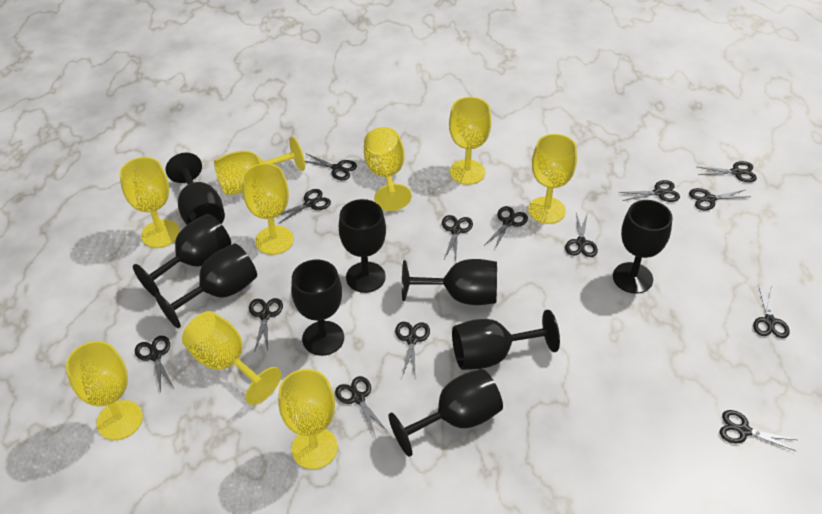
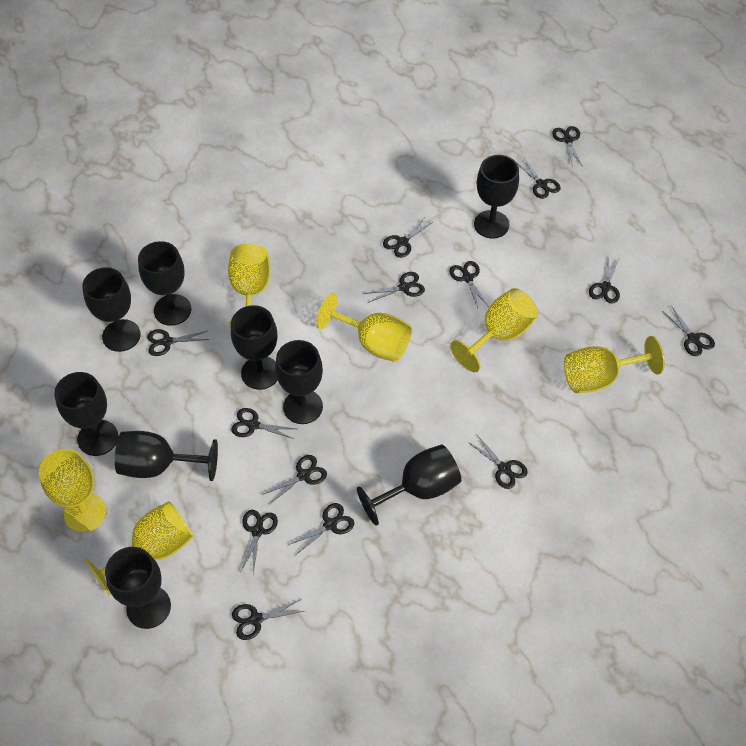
yellow goblet: 9 -> 6

